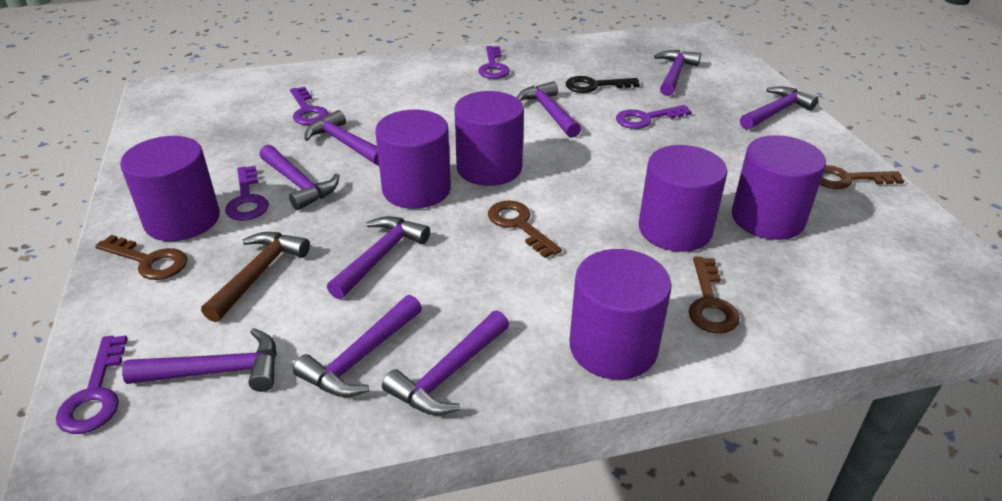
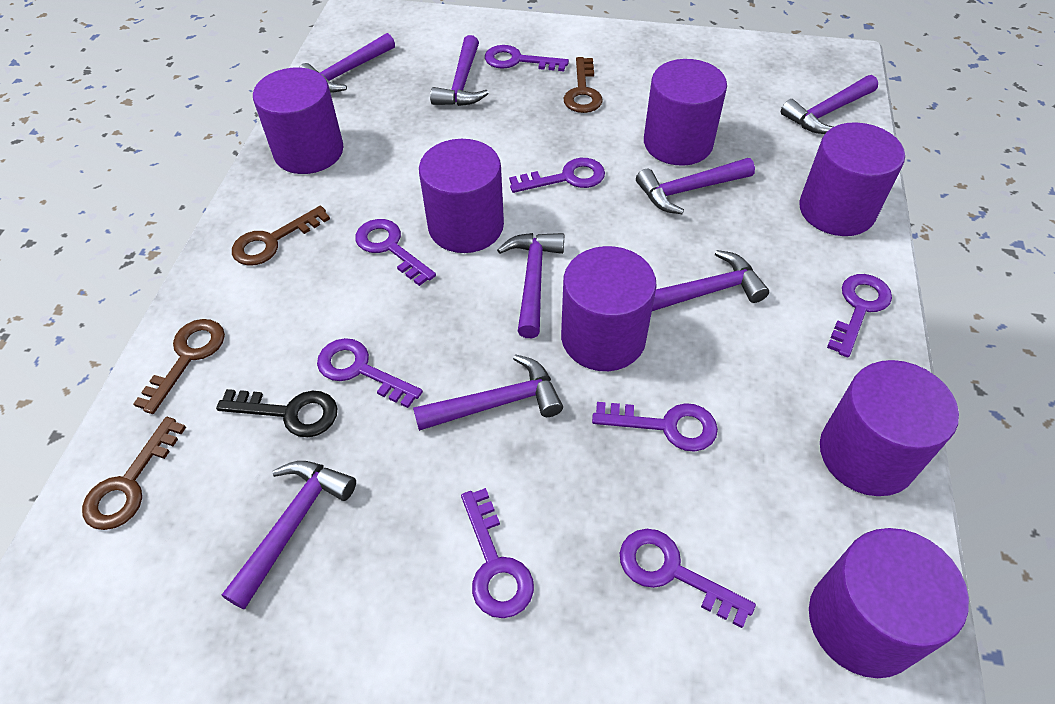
brown hammer: 1 -> 0
purple cylinder: 6 -> 7
purple hammer: 9 -> 8
purple key: 5 -> 8

